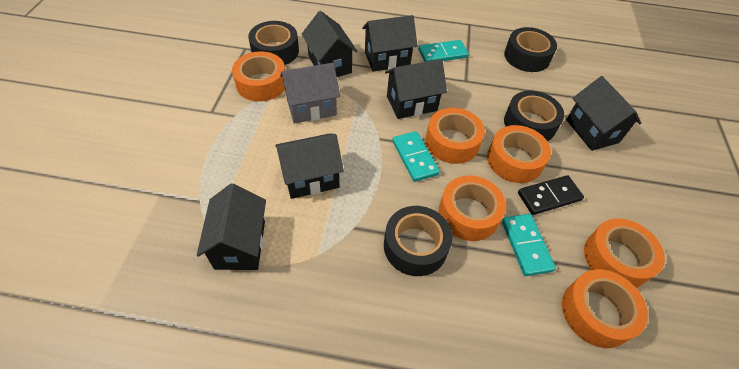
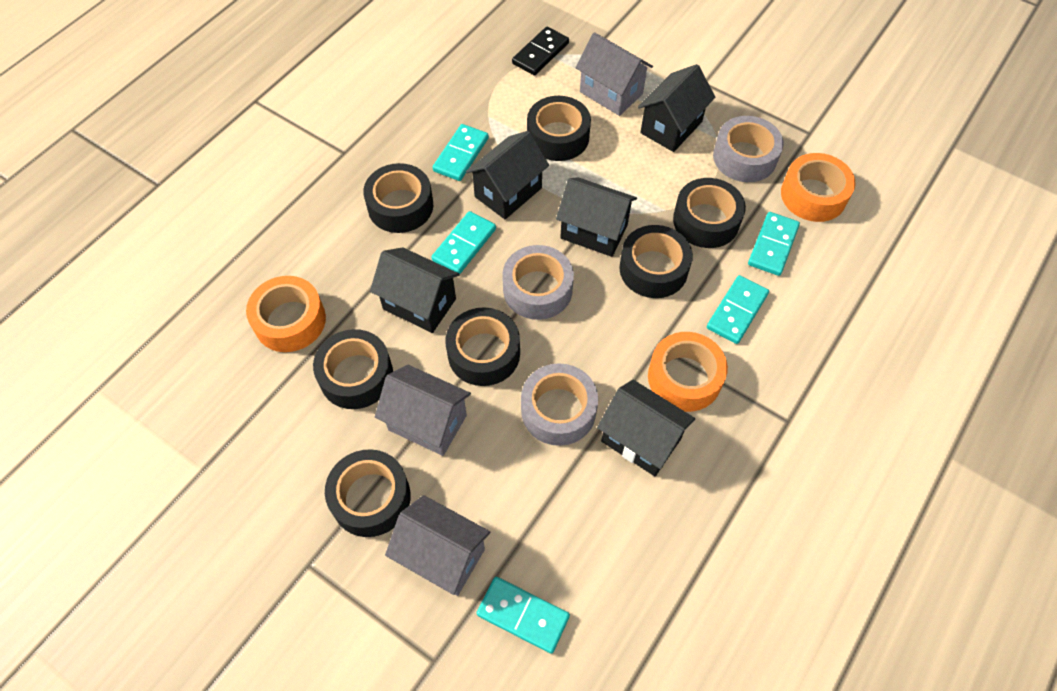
black house: 6 -> 5
black tape: 4 -> 7
grey house: 1 -> 3
grey tape: 0 -> 3
orange tape: 6 -> 3
turquoise domino: 3 -> 5

